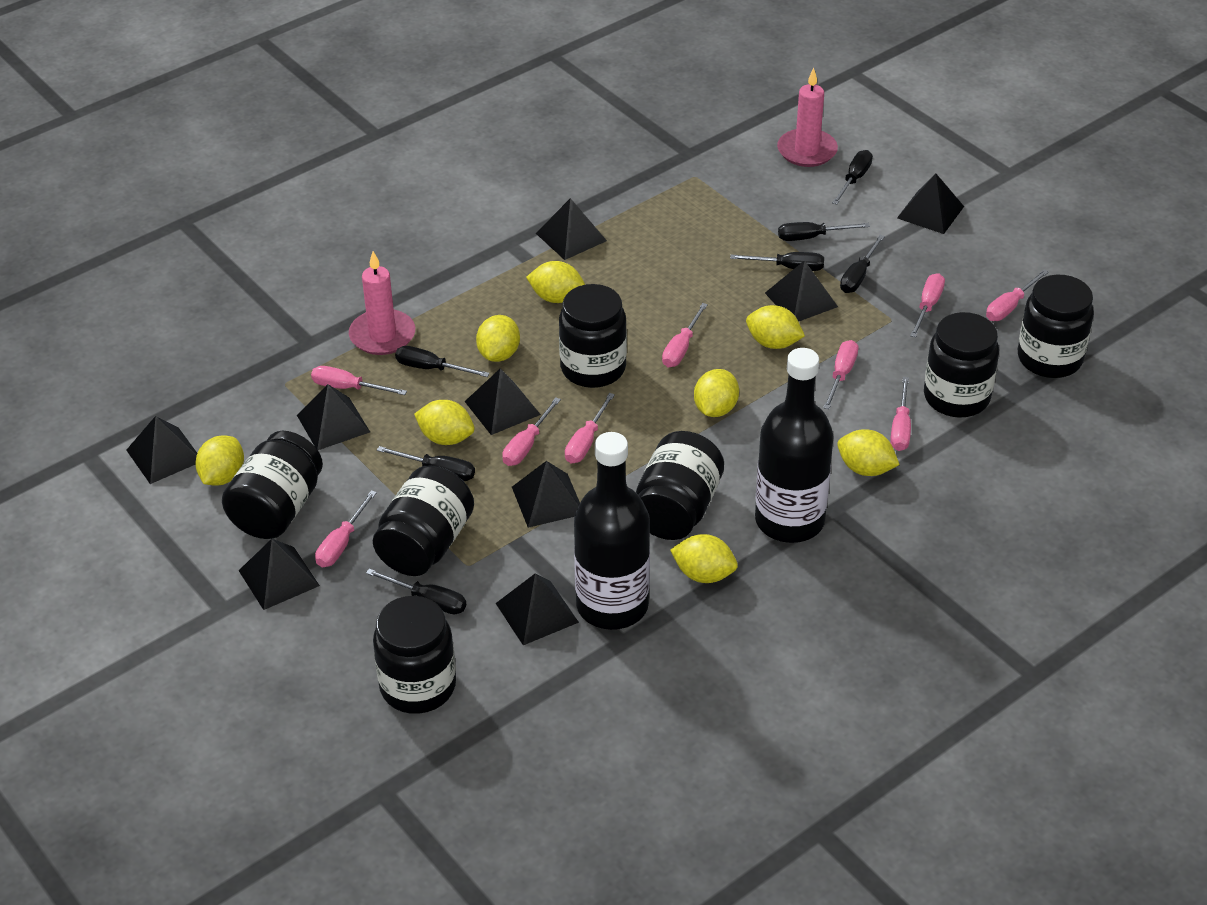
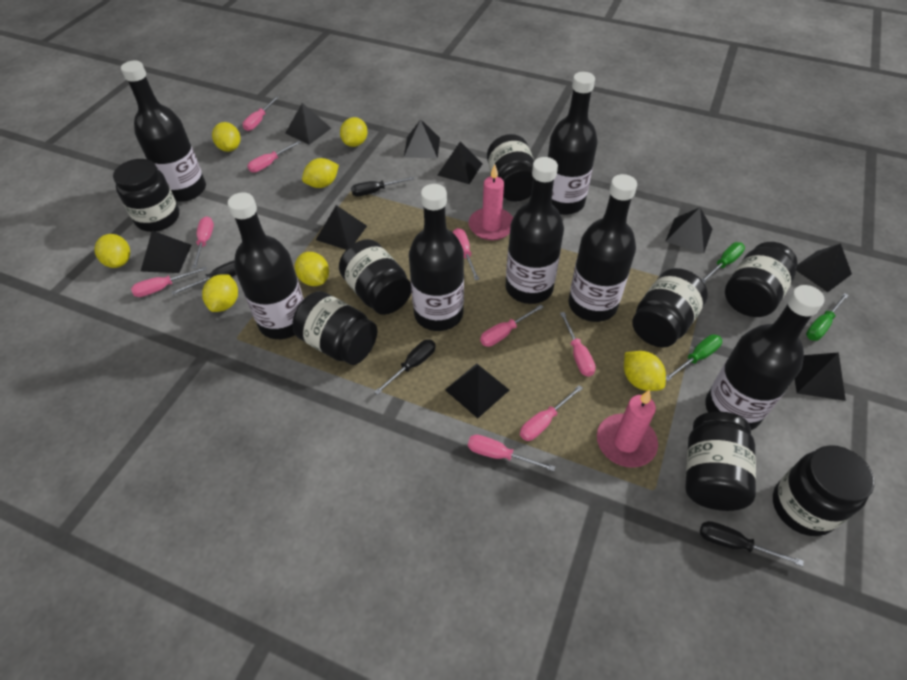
black bottle: 2 -> 7
black jar: 7 -> 8
black screwdriver: 7 -> 4
green screwdriver: 0 -> 3
yellow lemon: 8 -> 7

